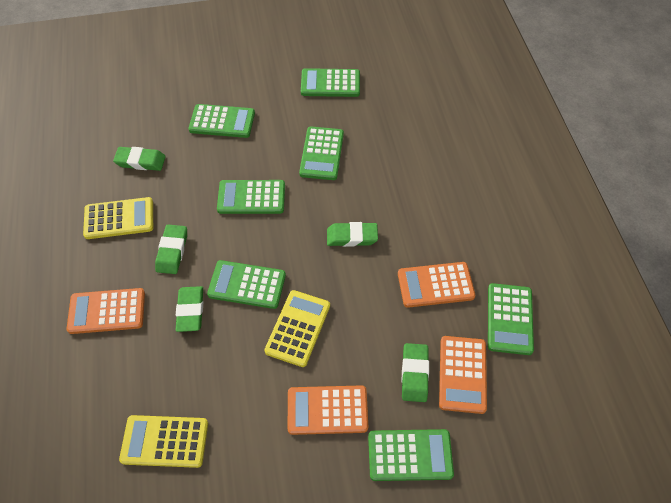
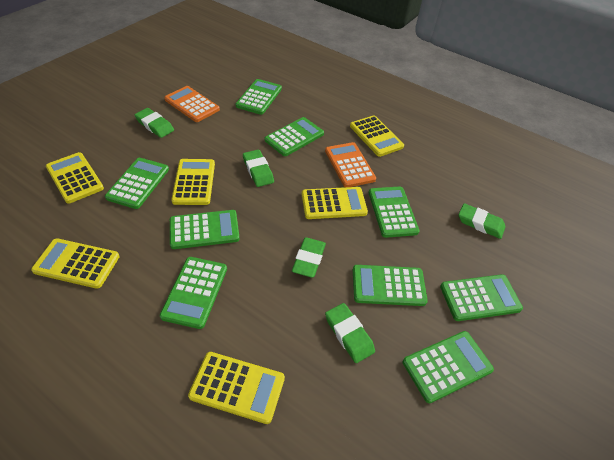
green calculator: 7 -> 9
orange calculator: 4 -> 2
yellow calculator: 3 -> 6

